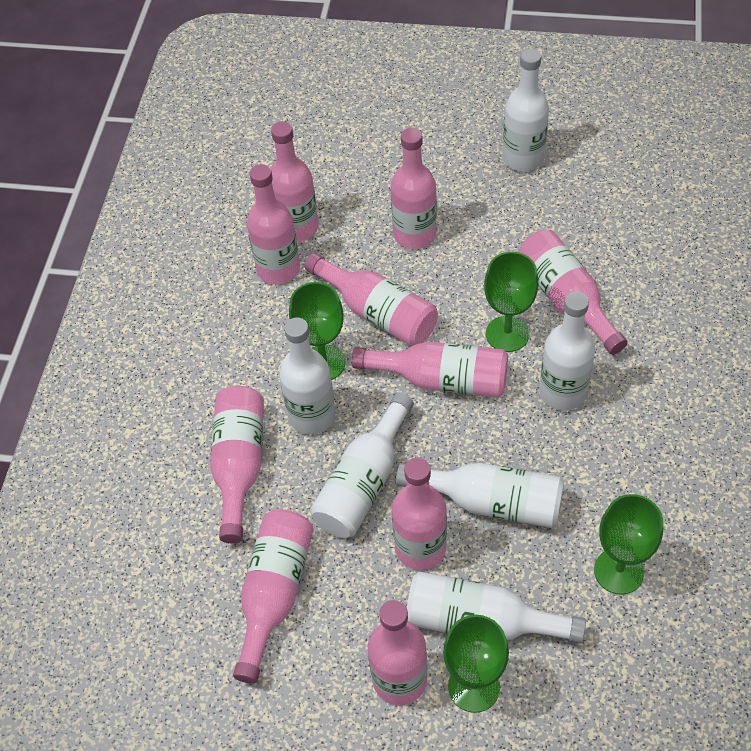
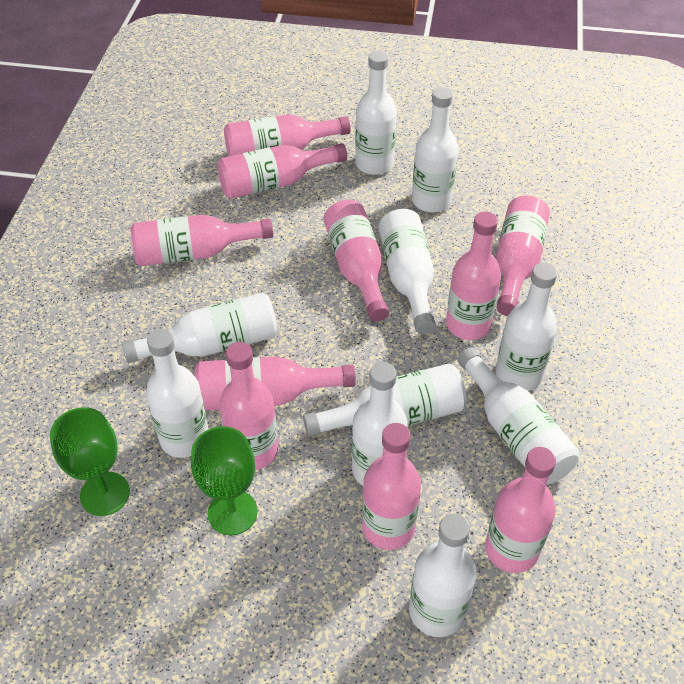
green goblet: 4 -> 2
white bottle: 6 -> 10

